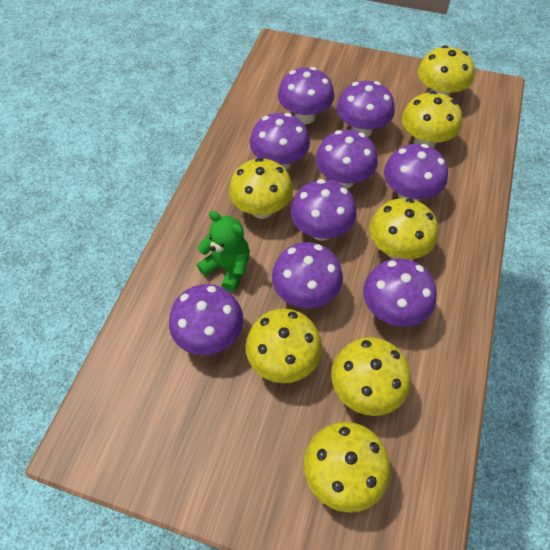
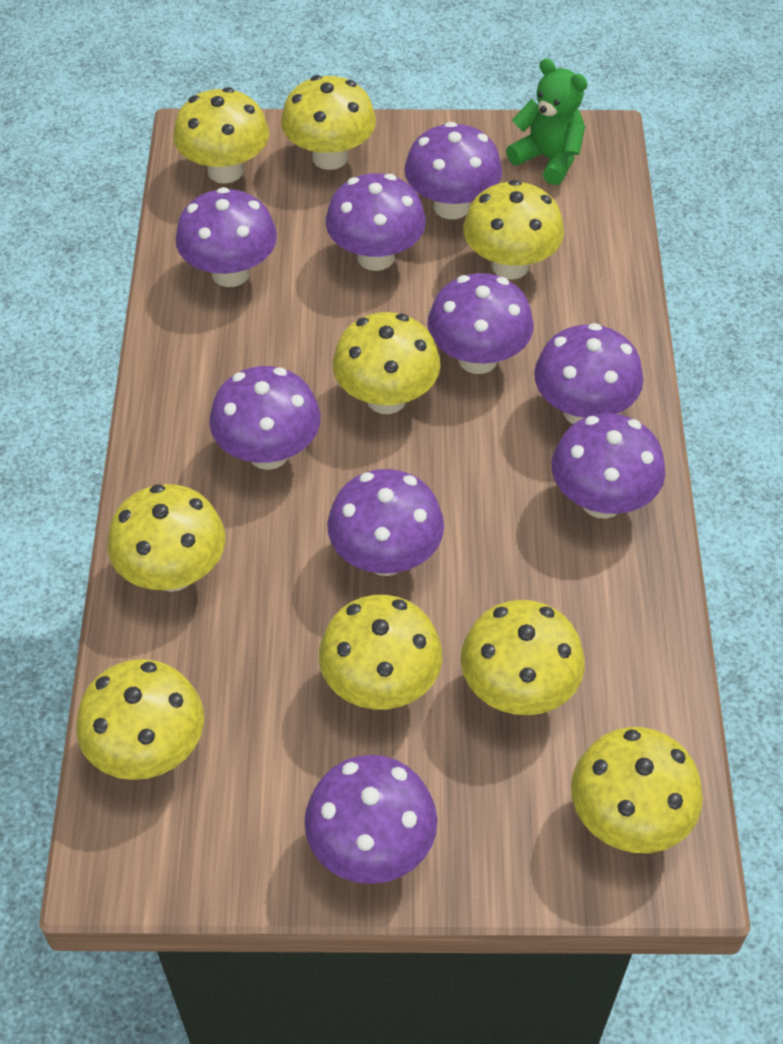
yellow mushroom: 7 -> 9

